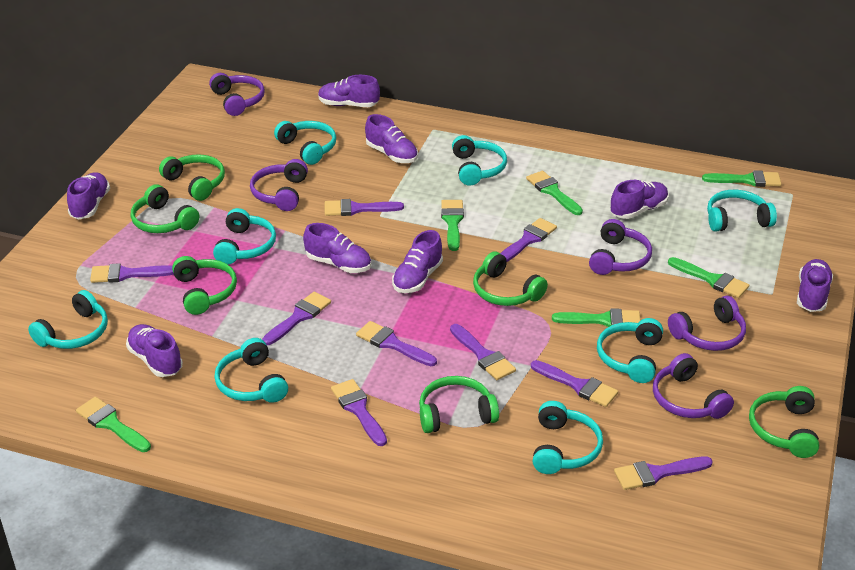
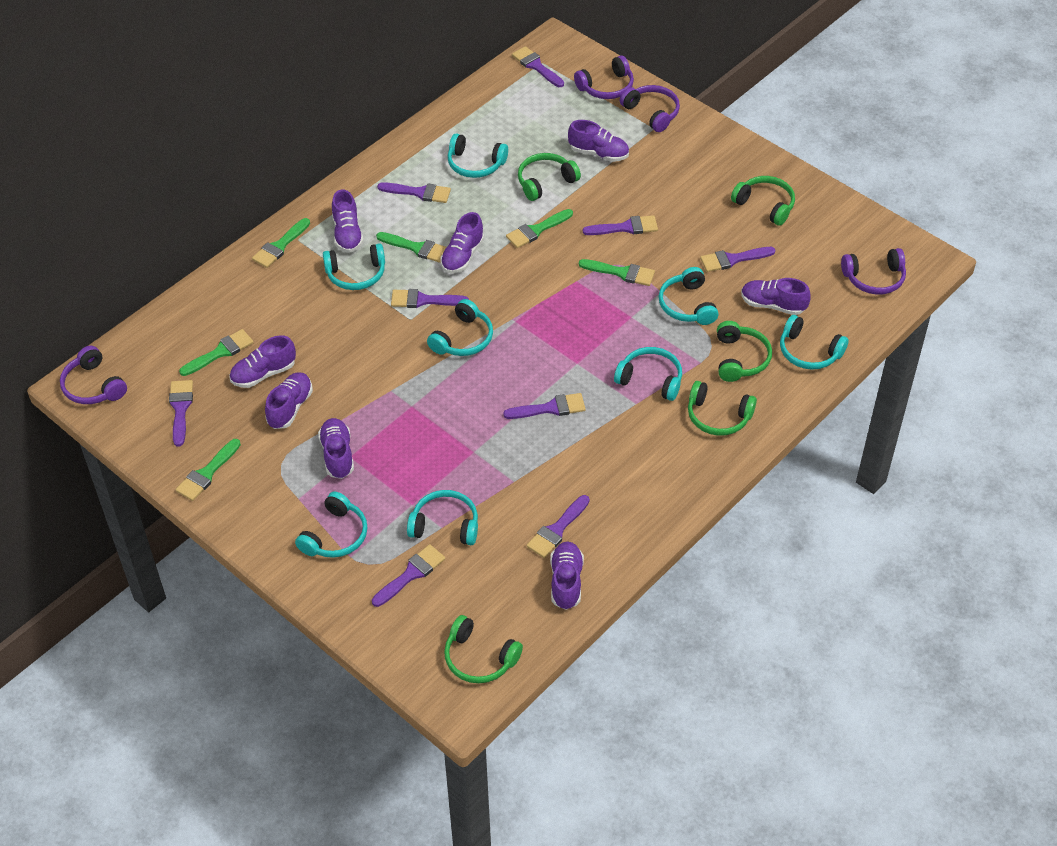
green headphones: 6 -> 5
purple headphones: 5 -> 4

